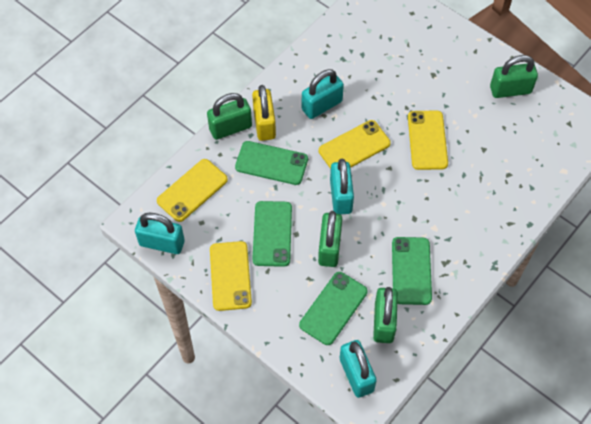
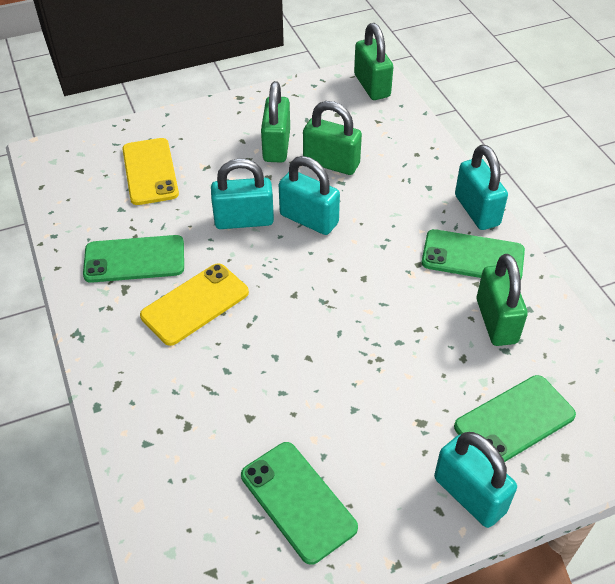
yellow padlock: 1 -> 0
yellow phone: 4 -> 2

